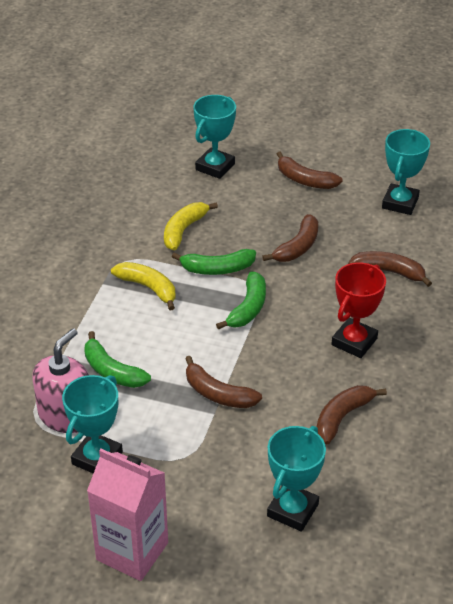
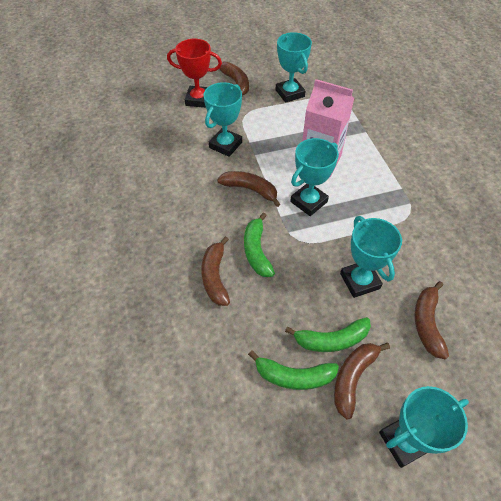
pink soap dispenser: 1 -> 0
turquoise trophy: 4 -> 5
yellow banana: 2 -> 0

